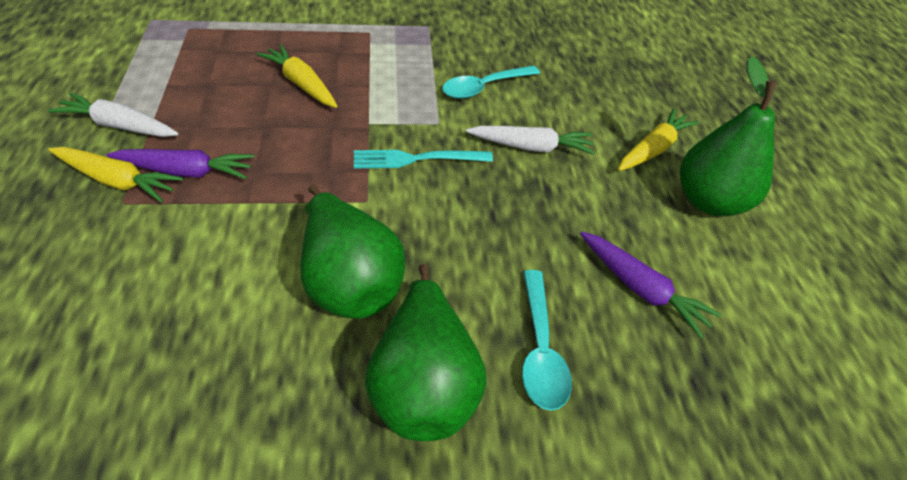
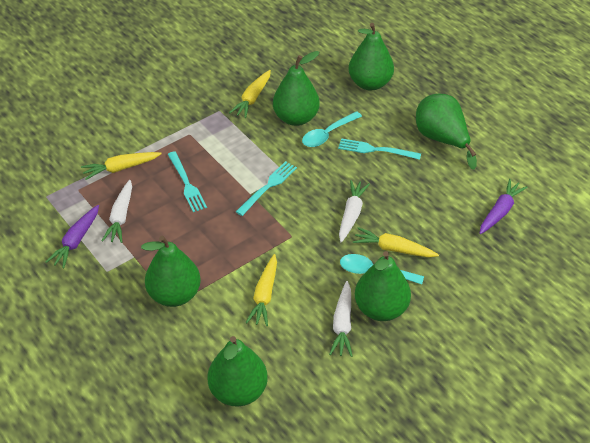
green pear: 3 -> 6
turquoise fork: 1 -> 3
white carrot: 2 -> 3
yellow carrot: 3 -> 4

